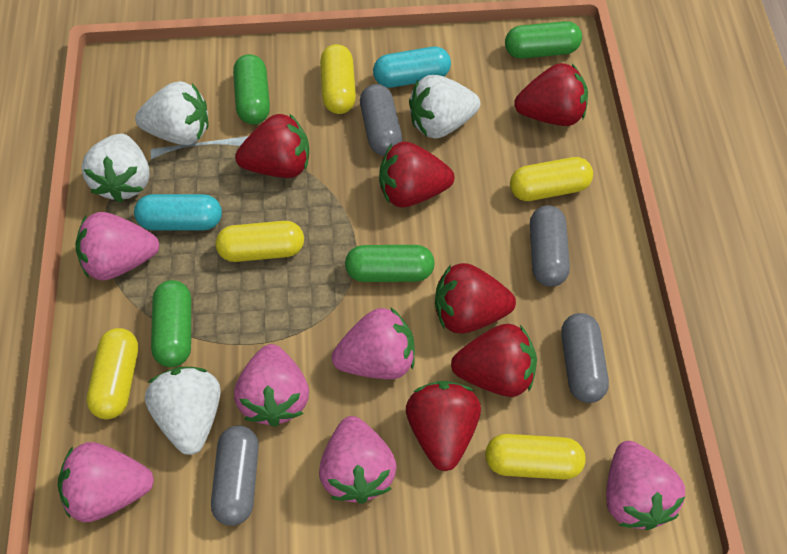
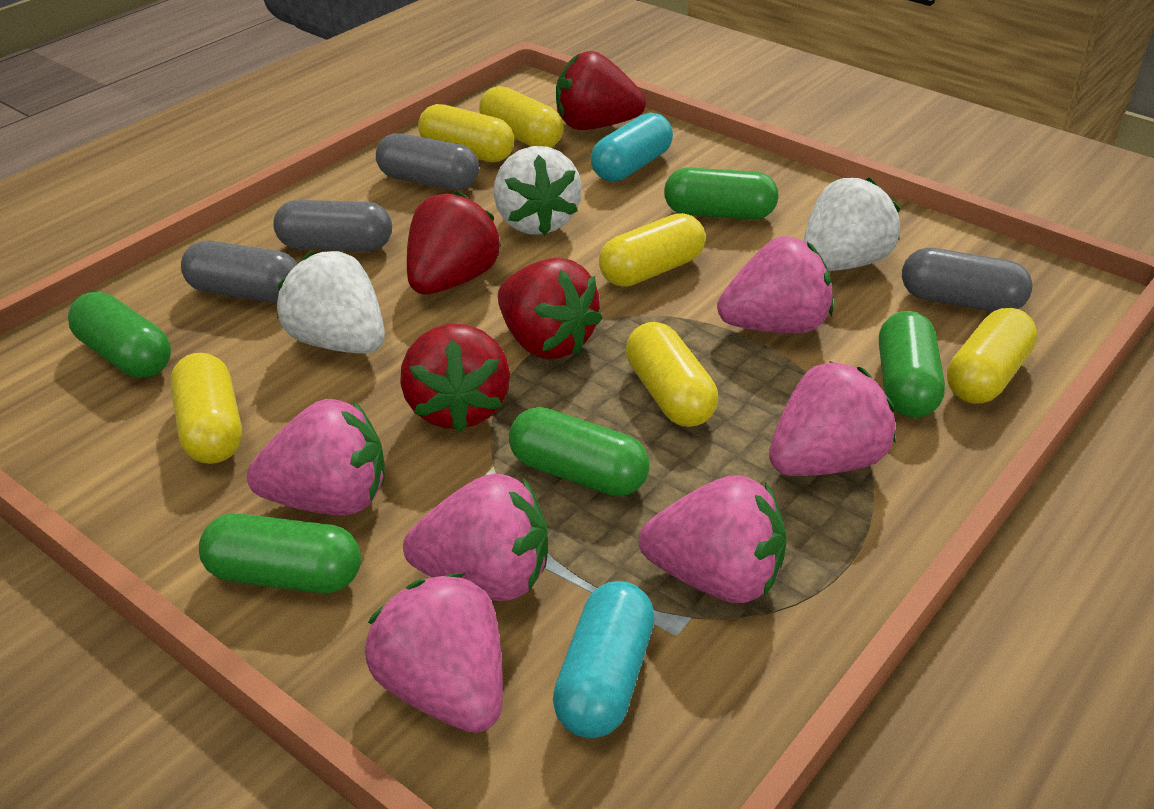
green capsule: 4 -> 5
red strawberry: 6 -> 4
white strawberry: 4 -> 3
yellow capsule: 5 -> 6

